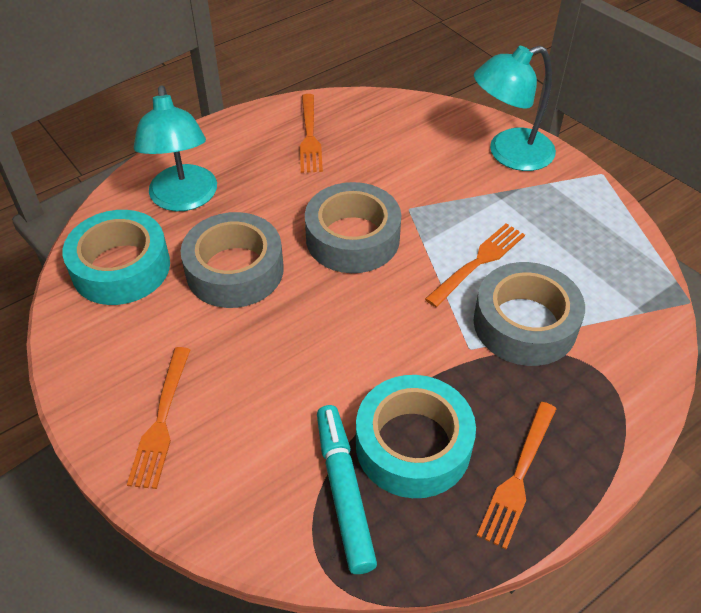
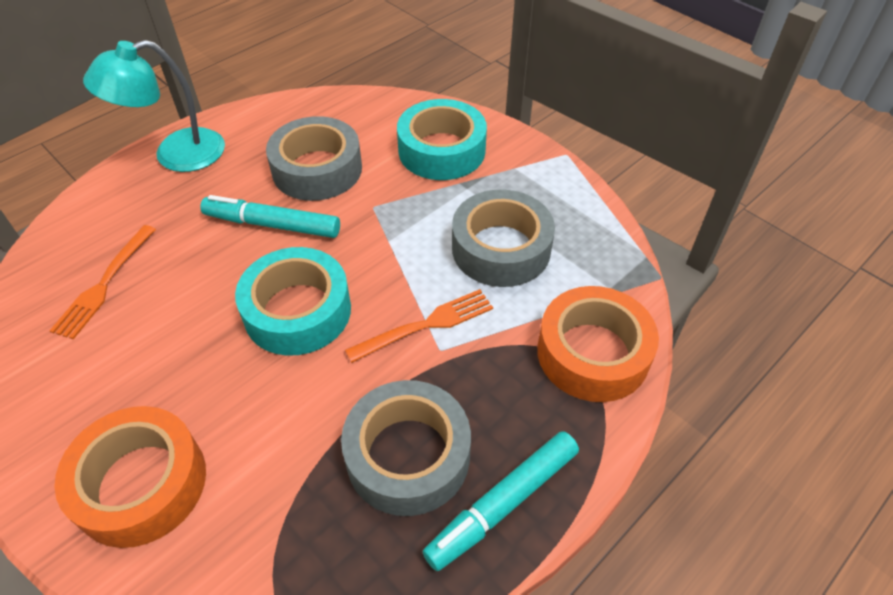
orange fork: 4 -> 2
orange tape: 0 -> 2
turquoise lamp: 2 -> 1
turquoise marker: 1 -> 2

